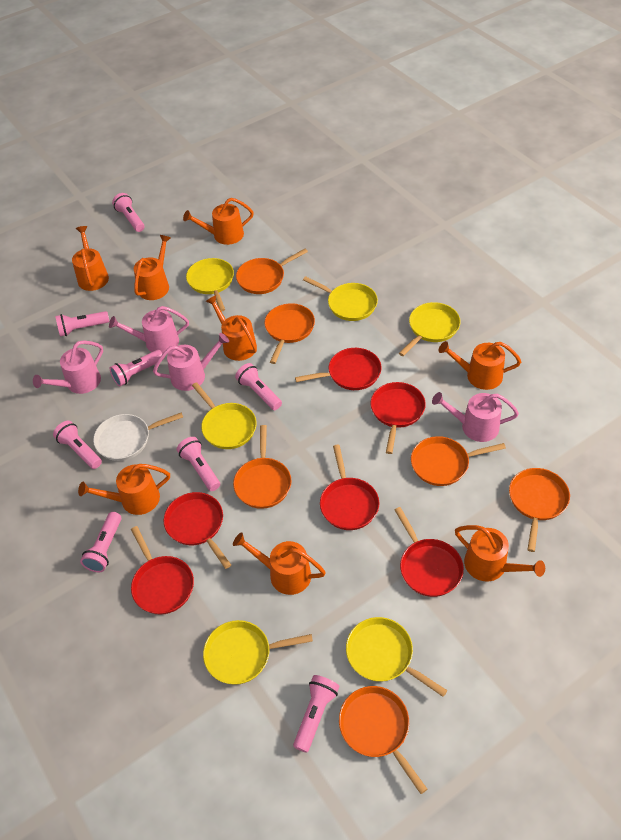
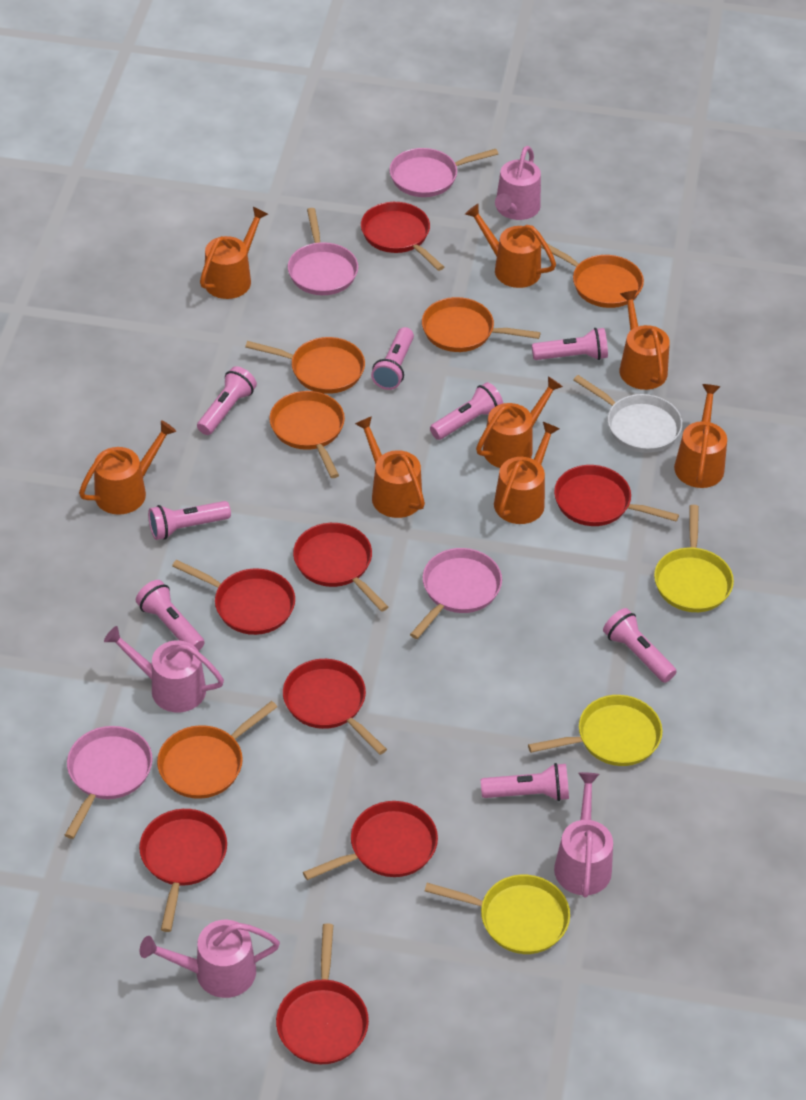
orange pan: 6 -> 5
pink pan: 0 -> 4
red pan: 6 -> 8
yellow pan: 6 -> 3

